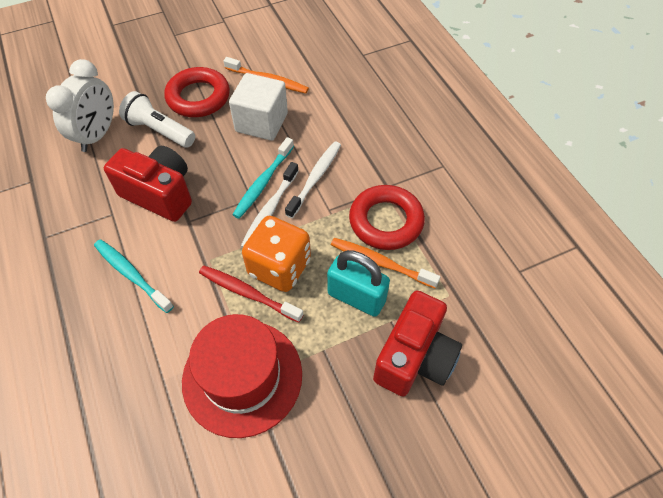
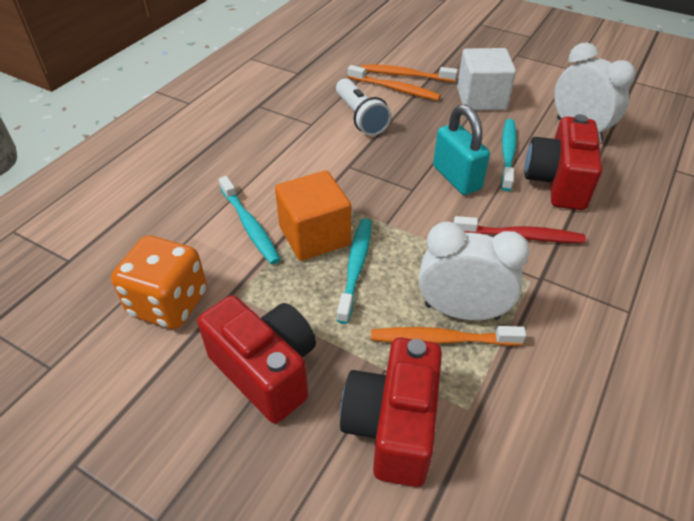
orange cube: 0 -> 1
orange toothbrush: 2 -> 3
red camera: 2 -> 3
red hat: 1 -> 0
red ring: 2 -> 0
turquoise toothbrush: 2 -> 3
white clock: 1 -> 2
white toothbrush: 2 -> 0

